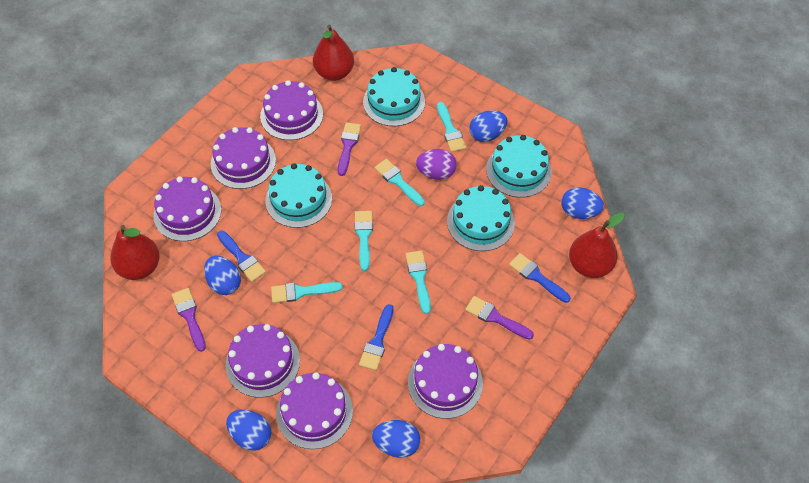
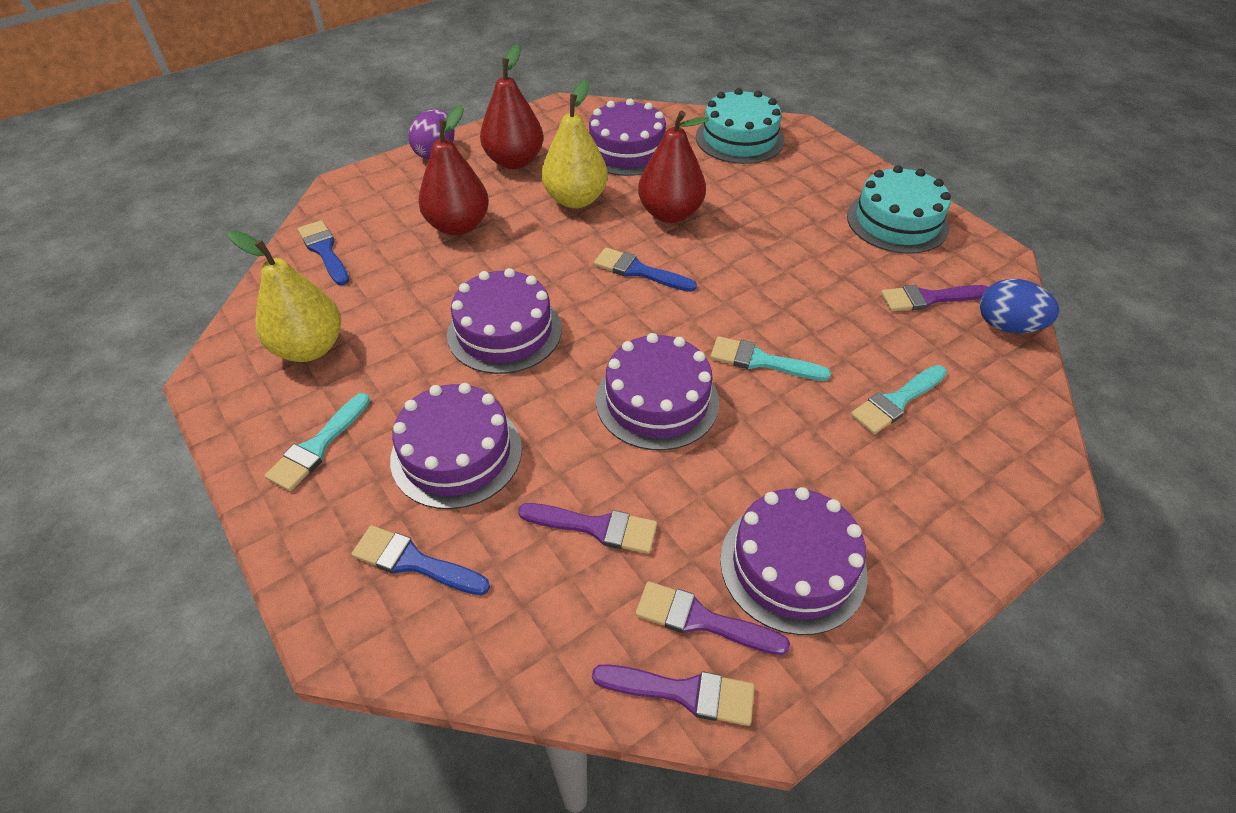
blue egg: 5 -> 1
purple brush: 3 -> 4
purple cake: 6 -> 5
turquoise brush: 5 -> 3
turquoise cake: 4 -> 2
yellow pear: 0 -> 2

